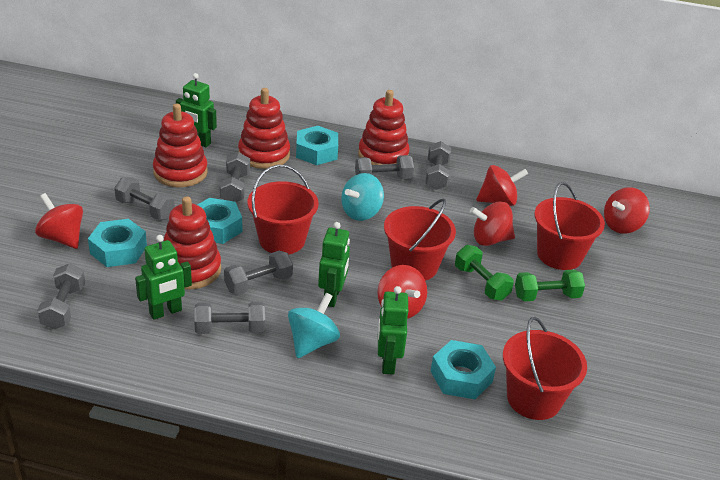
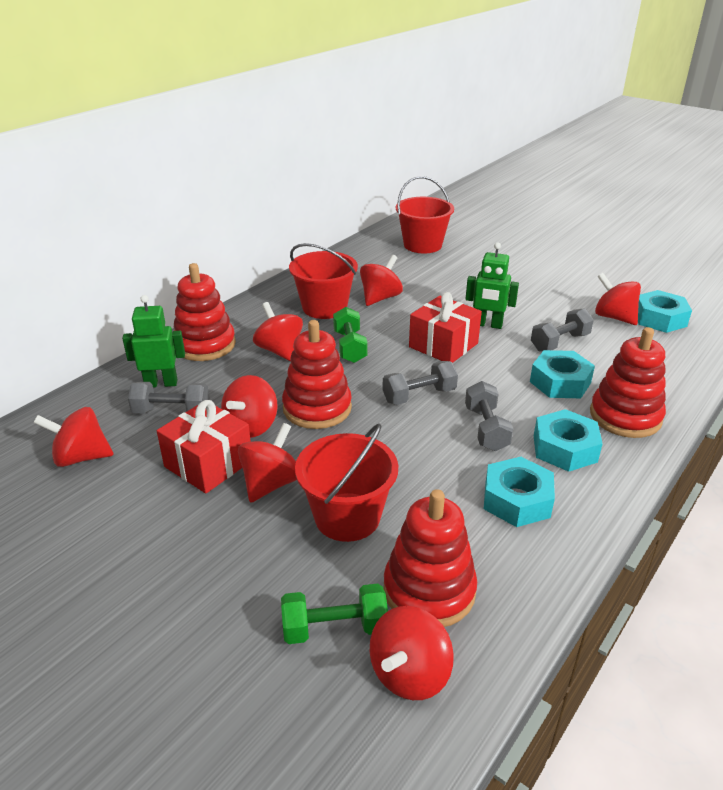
green robot: 4 -> 2
grey dumbbell: 7 -> 4
red bucket: 4 -> 3
red gift: 0 -> 2
red spinning top: 5 -> 7
turquoise spinning top: 2 -> 0

